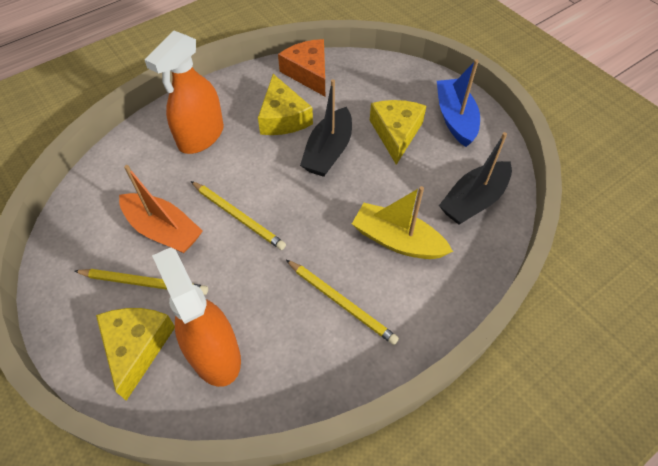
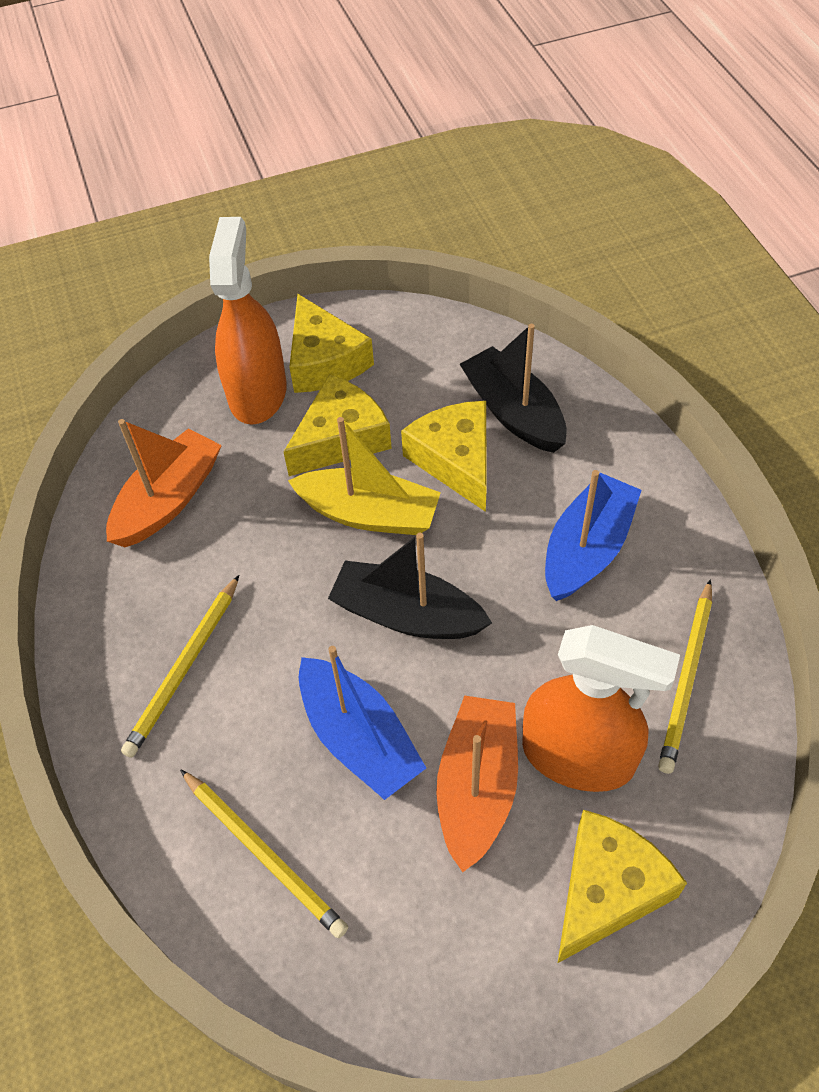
blue boat: 1 -> 2
orange boat: 1 -> 2
orange cheese: 1 -> 0
yellow cheese: 3 -> 4

